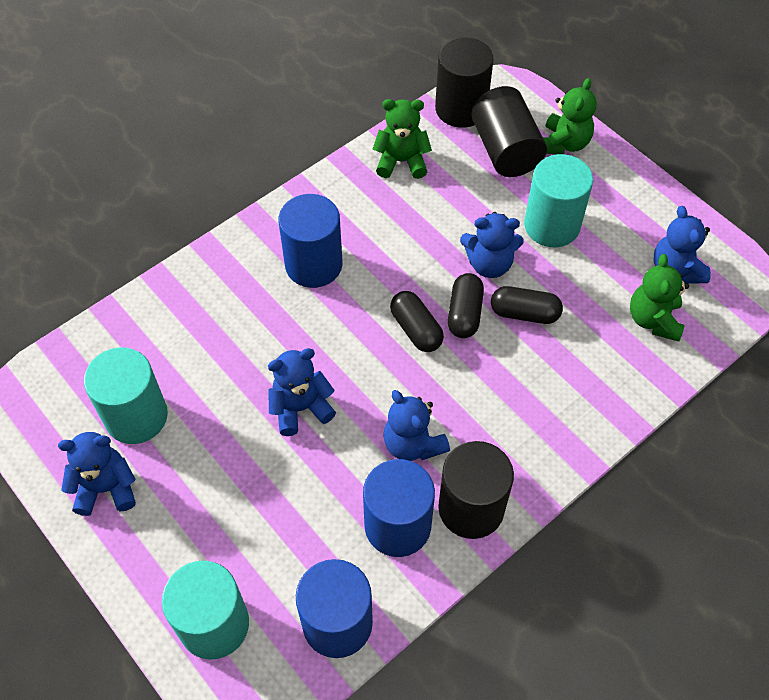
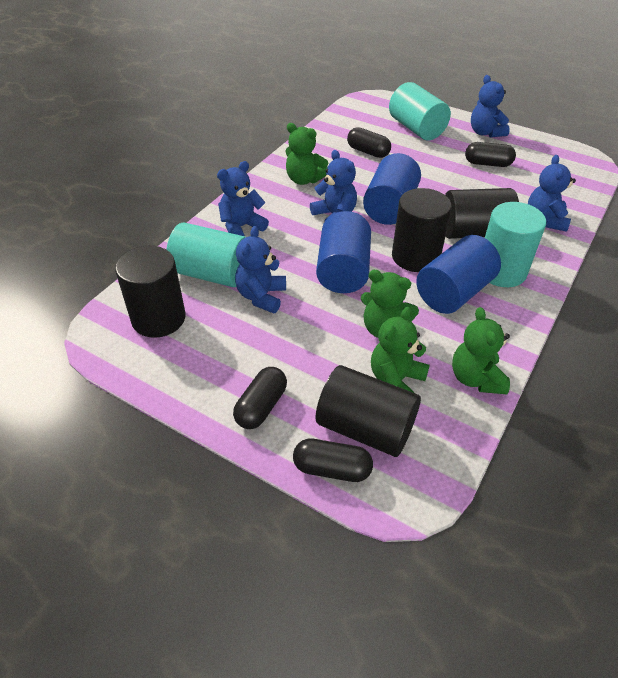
black capsule: 3 -> 4
black cylinder: 3 -> 4
green teddy bear: 3 -> 4

